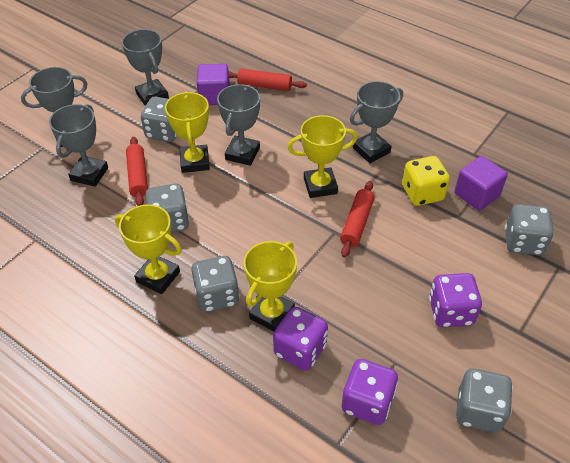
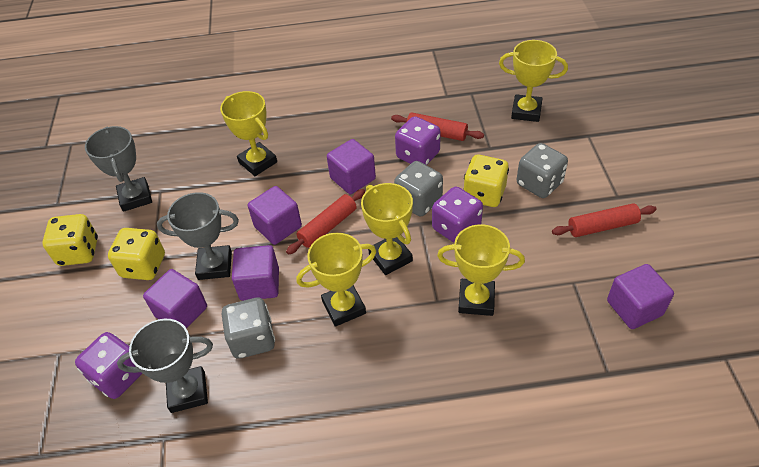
grey dice: 5 -> 3
grey trophy: 5 -> 3
purple cube: 2 -> 5
yellow dice: 1 -> 3
yellow trophy: 4 -> 5

